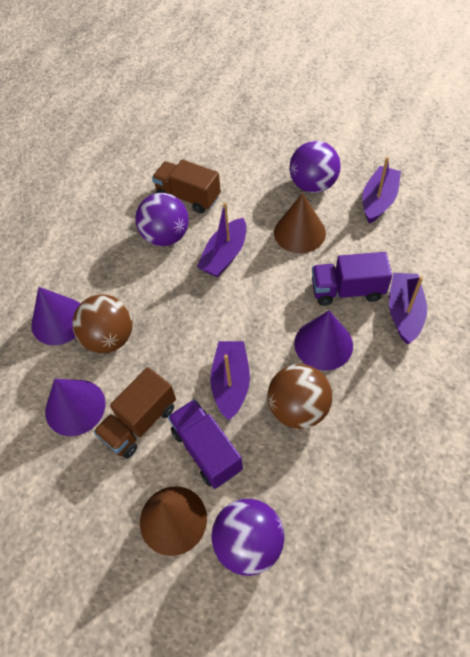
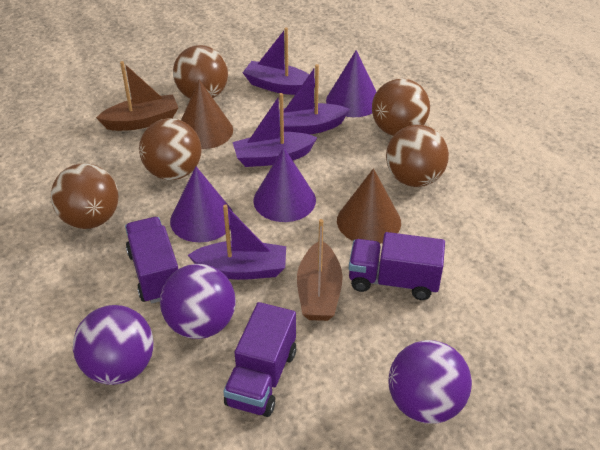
brown ball: 2 -> 5
brown boat: 0 -> 2
brown truck: 2 -> 0
purple truck: 2 -> 3

